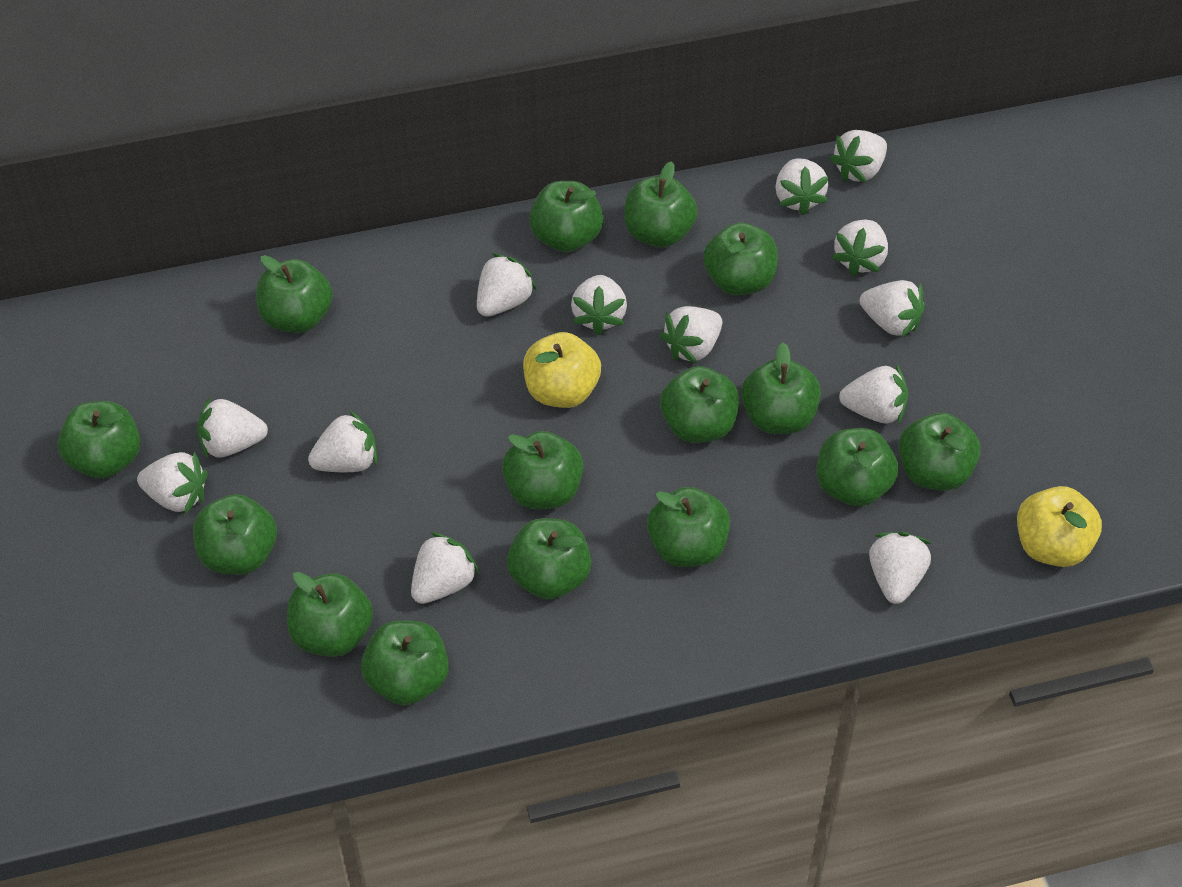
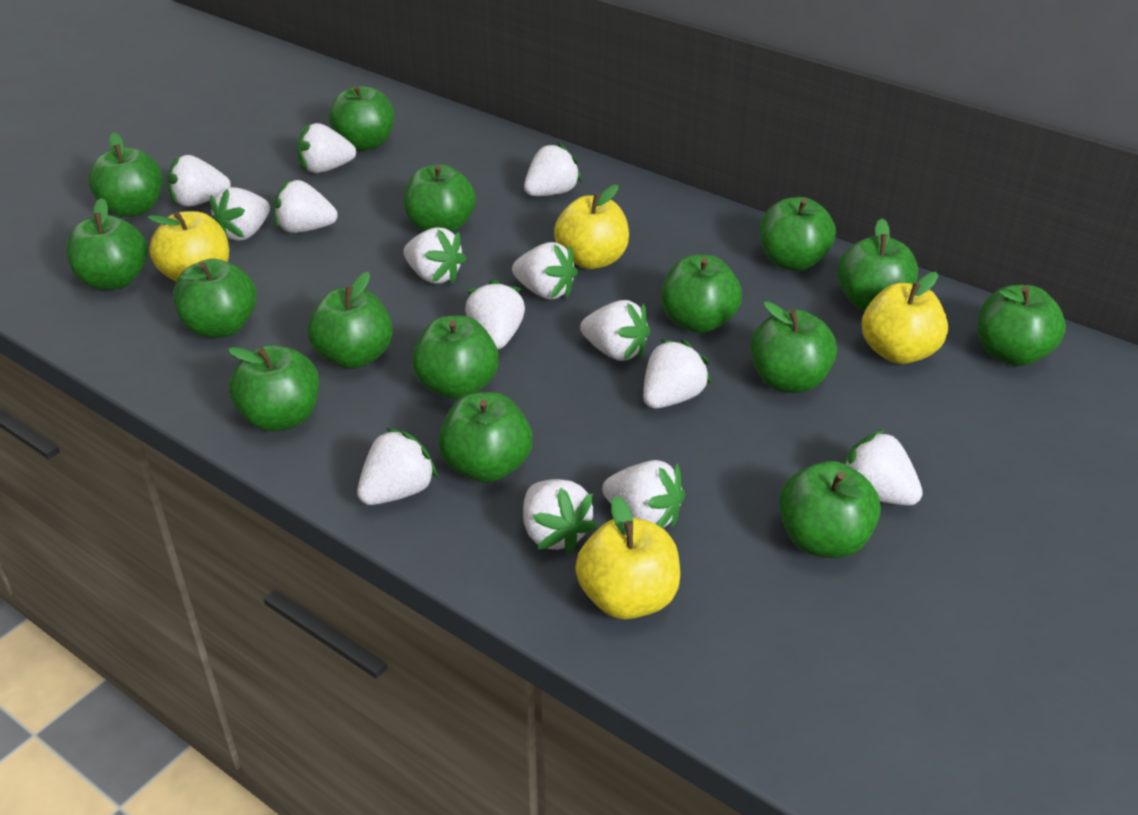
white strawberry: 13 -> 14
yellow apple: 2 -> 4

